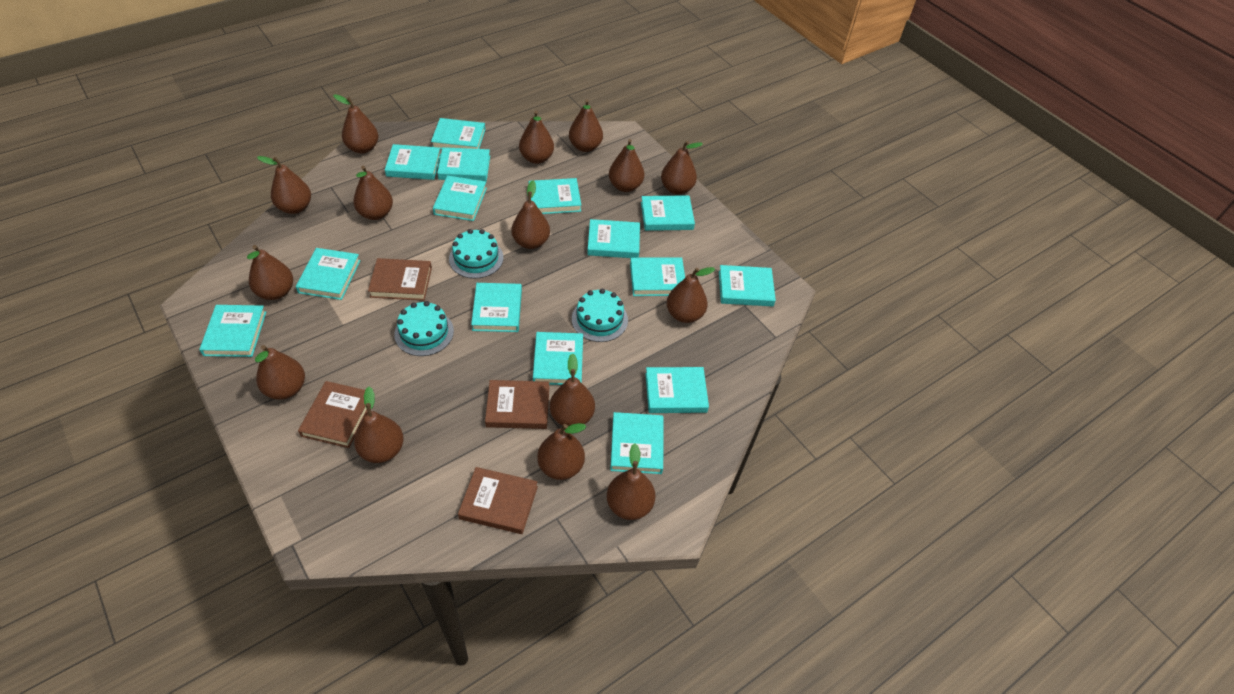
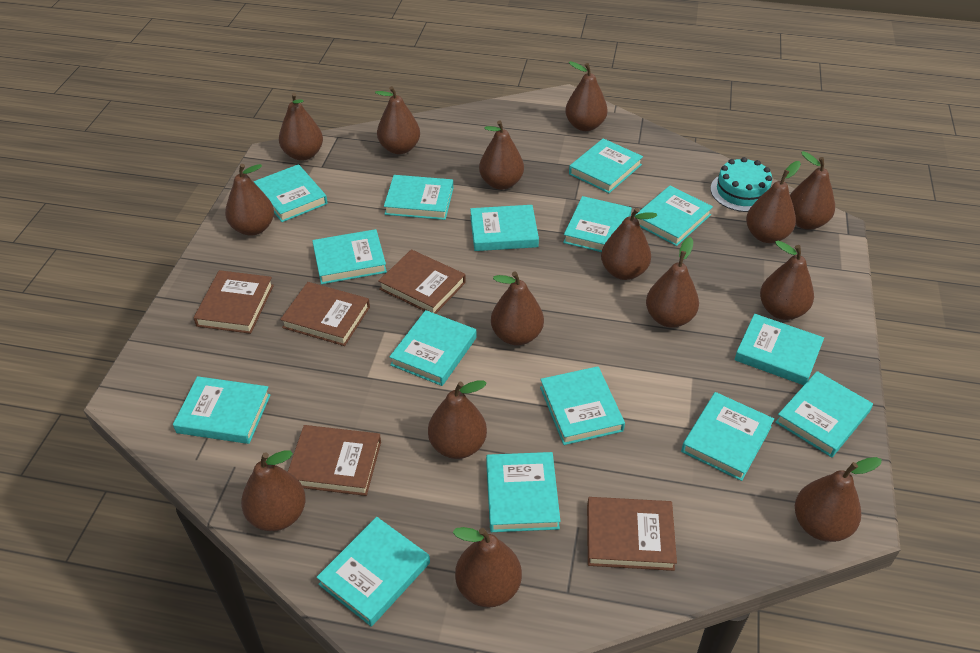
brown book: 4 -> 5
turquoise cake: 3 -> 1

